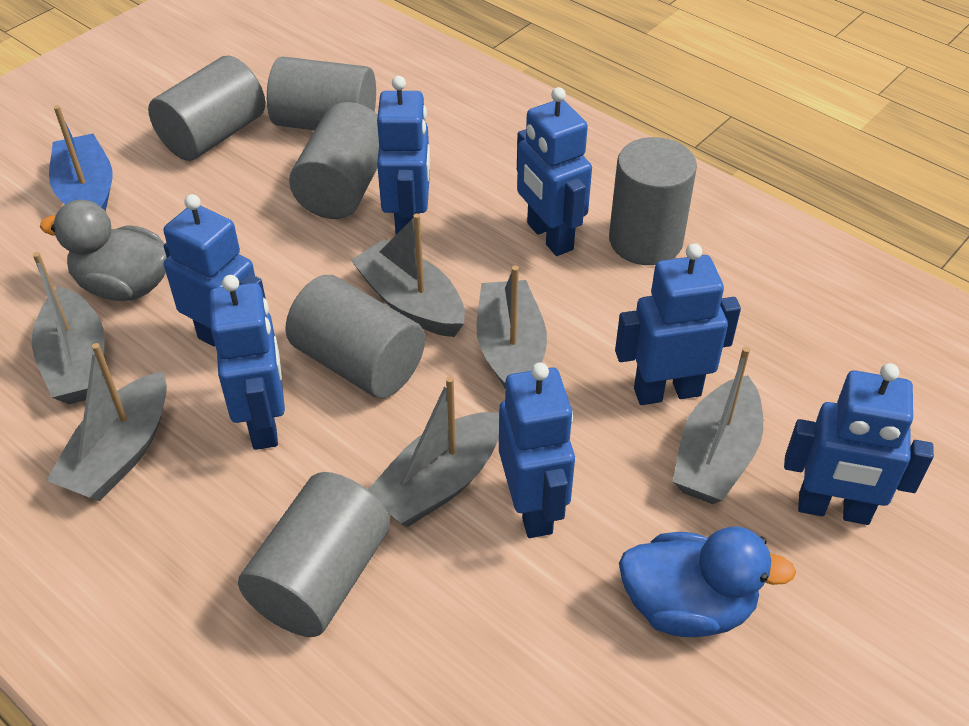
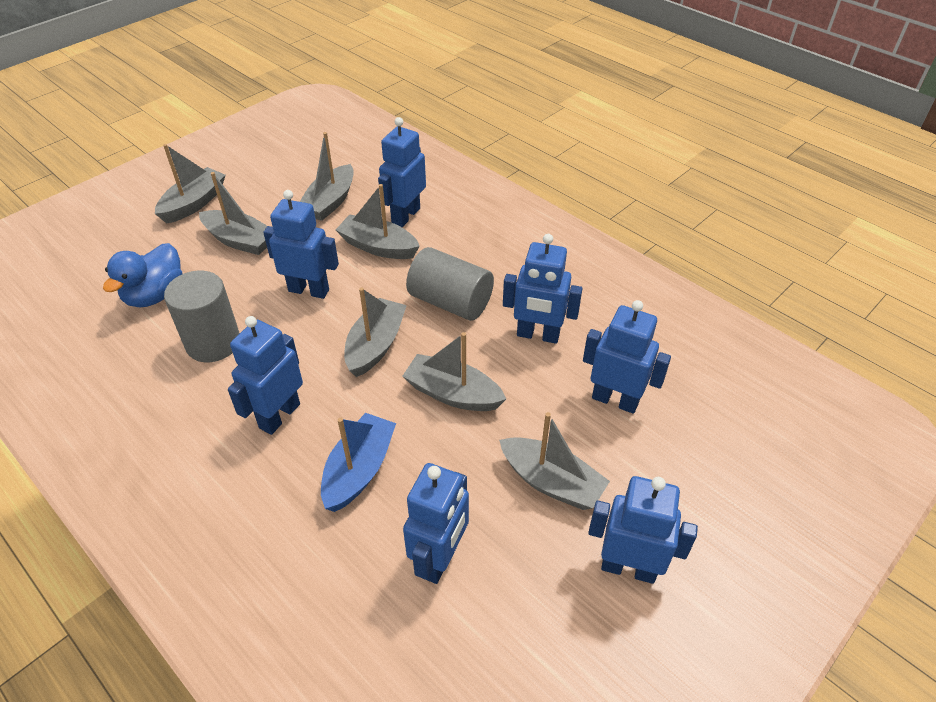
grey boat: 6 -> 7
grey cylinder: 6 -> 2
grey duck: 1 -> 0

